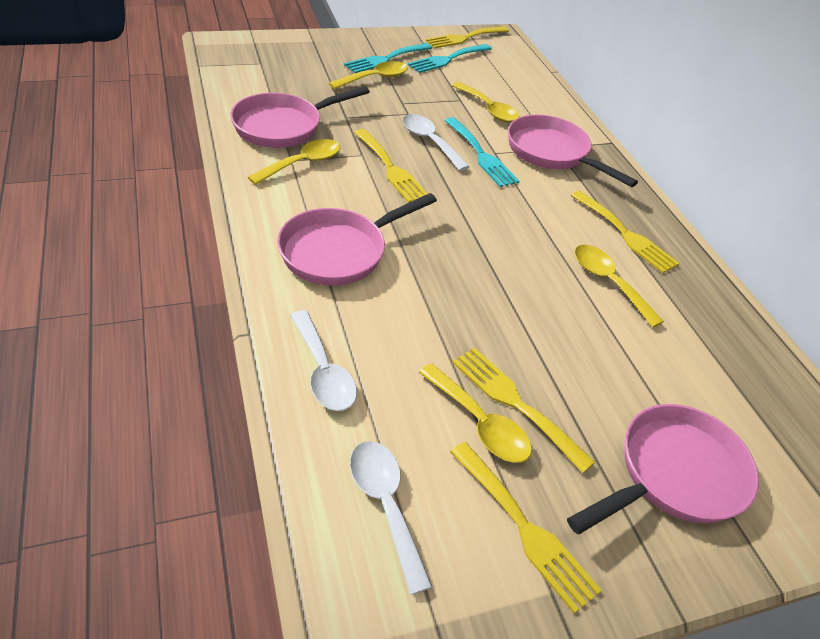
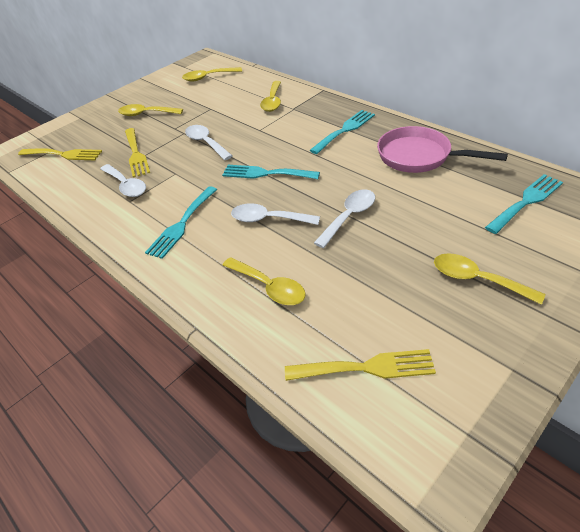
pink pan: 4 -> 1
turquoise fork: 3 -> 4
white spoon: 3 -> 4
yellow fork: 5 -> 3

